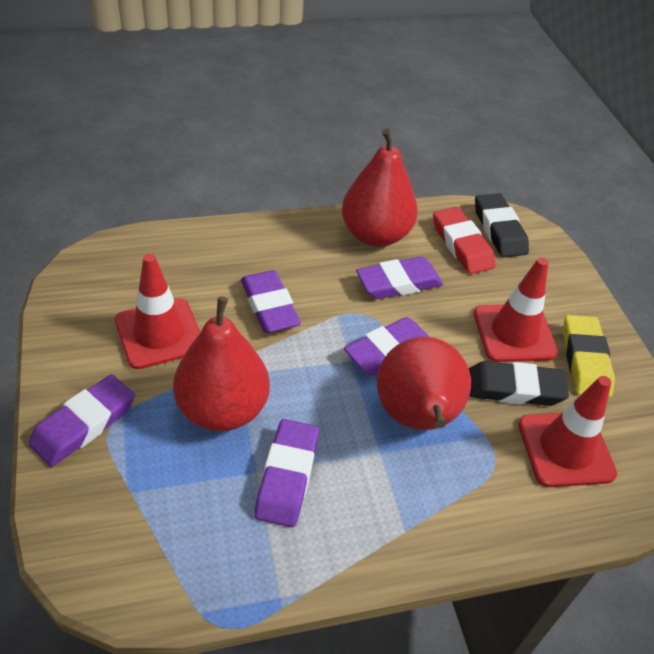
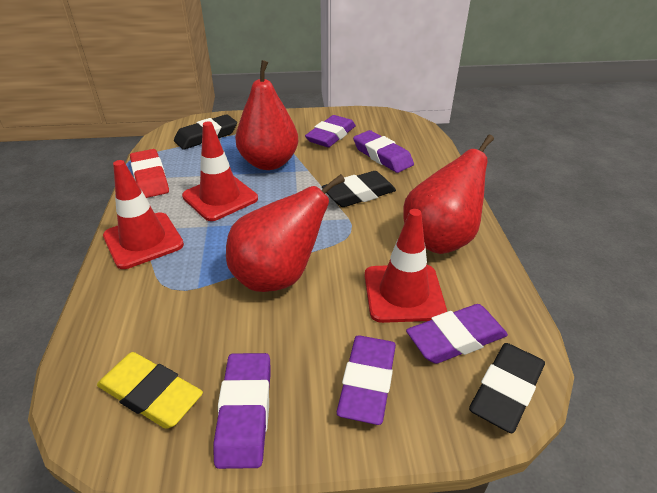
black eraser: 2 -> 3

